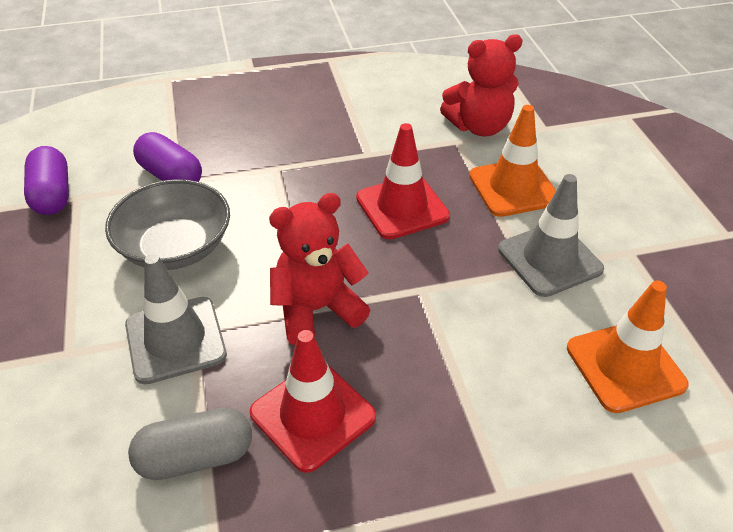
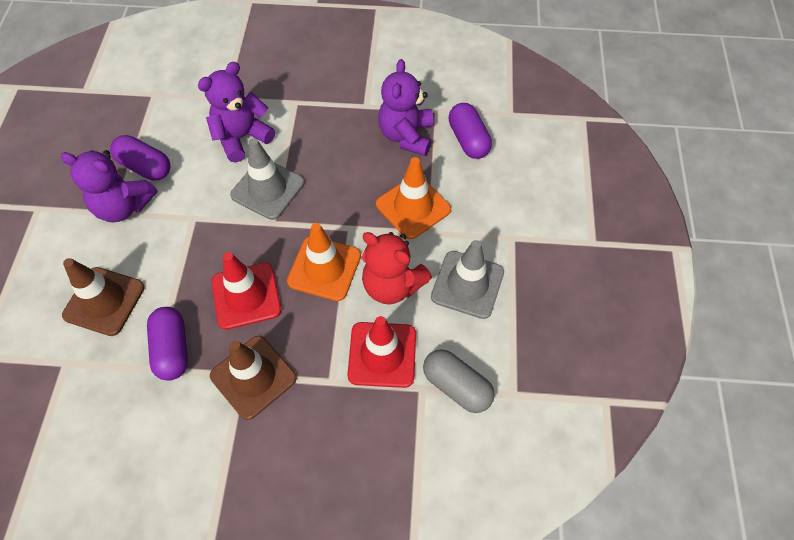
brown traffic cone: 0 -> 2
grey bowl: 1 -> 0
purple capsule: 2 -> 3
purple teddy bear: 0 -> 3
red teddy bear: 2 -> 1

